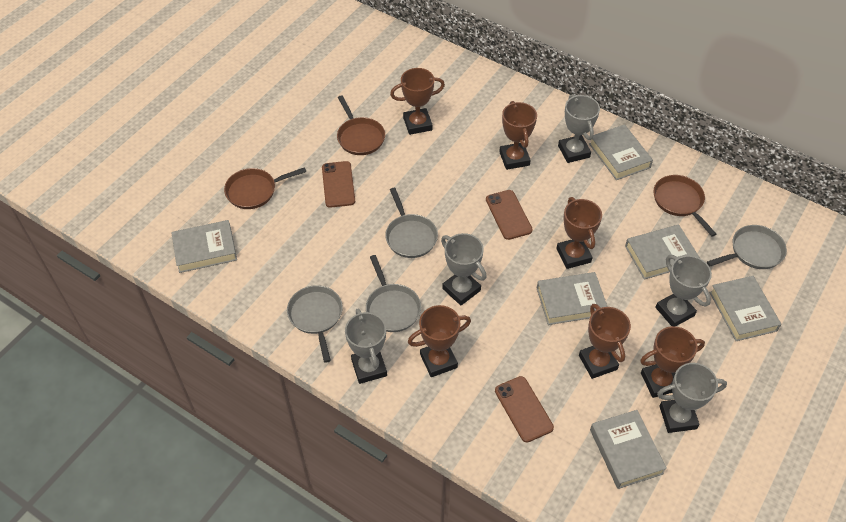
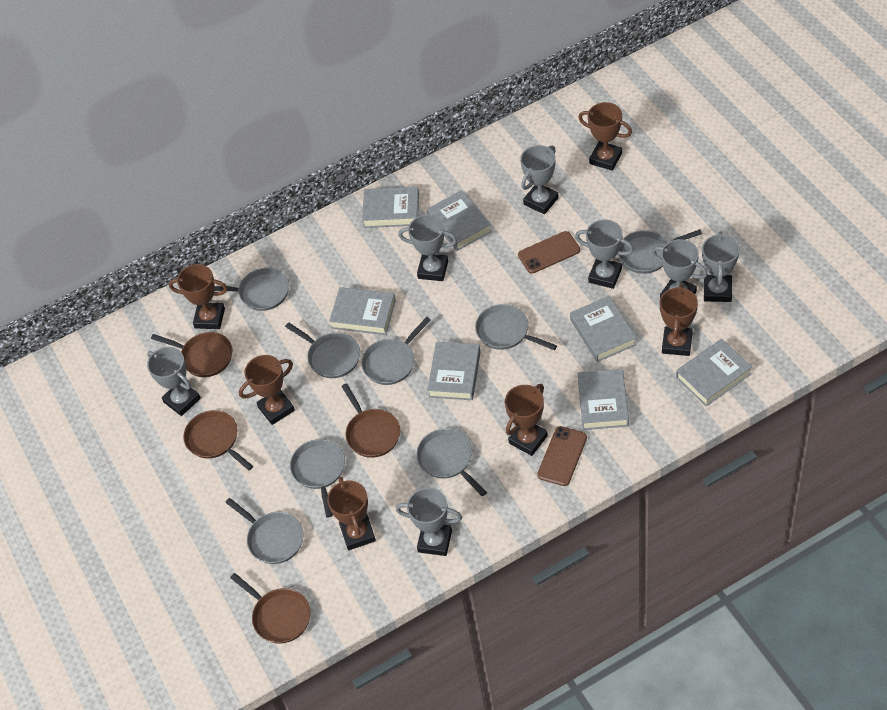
brown pan: 3 -> 4
brown phone: 3 -> 2
grey book: 6 -> 7
grey pan: 4 -> 8
grey trophy: 5 -> 7

